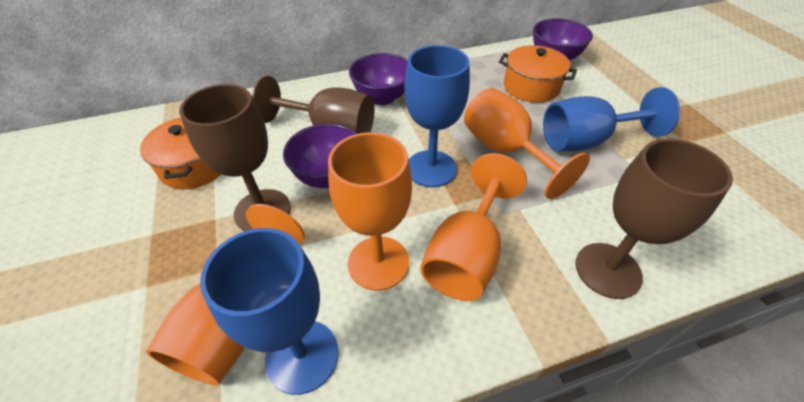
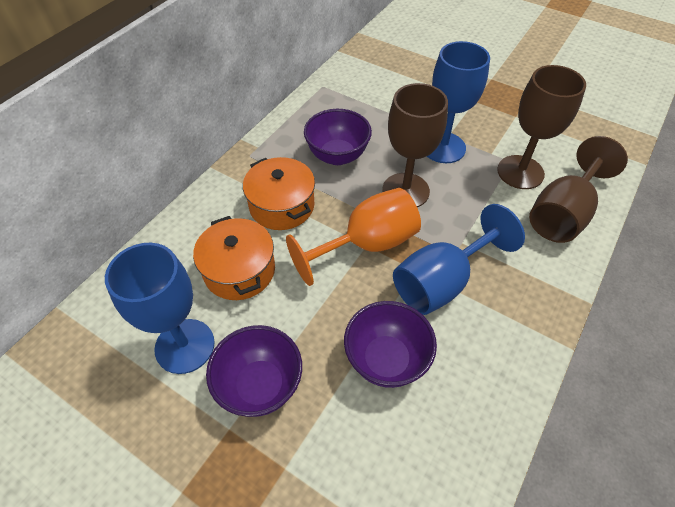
orange goblet: 4 -> 1

